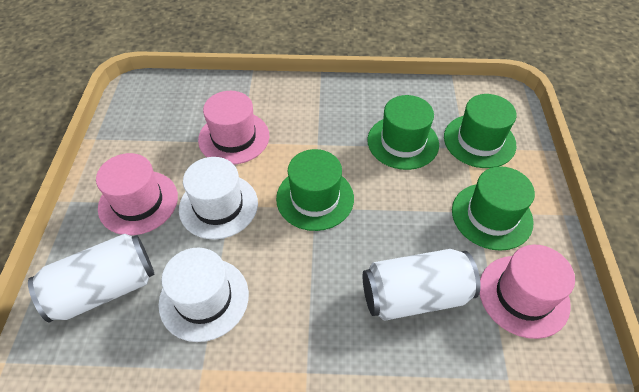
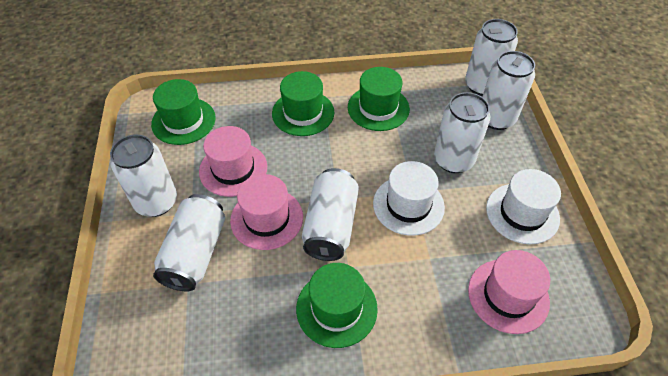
white can: 2 -> 6

